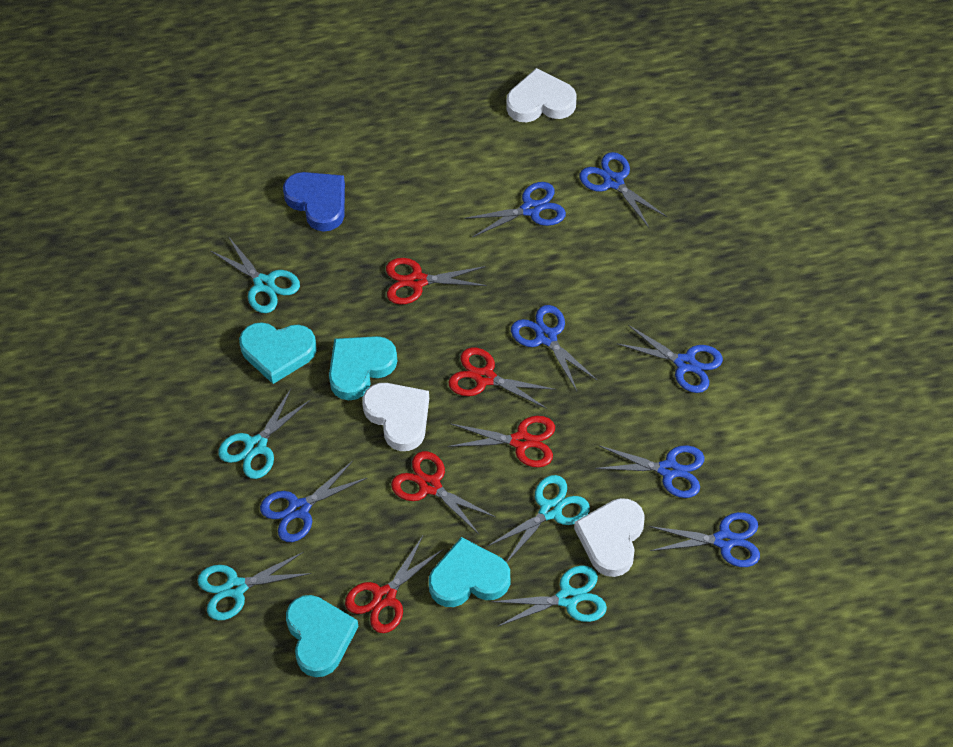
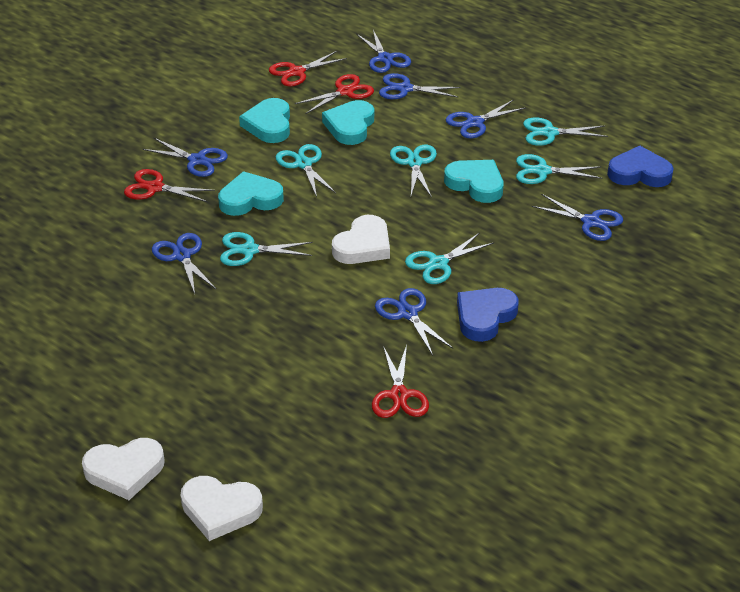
blue heart: 1 -> 2
red scissors: 5 -> 4
turquoise scissors: 5 -> 6

